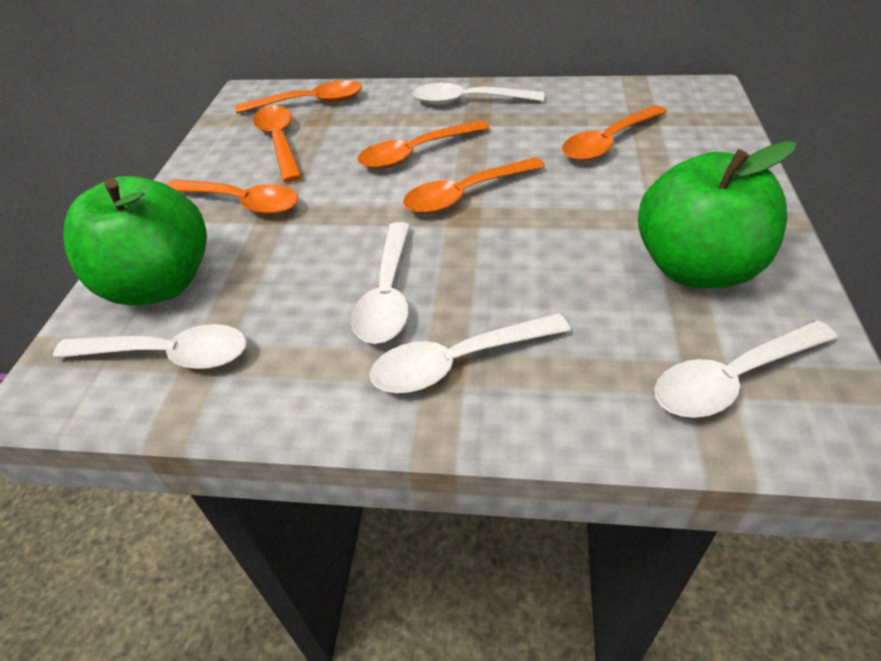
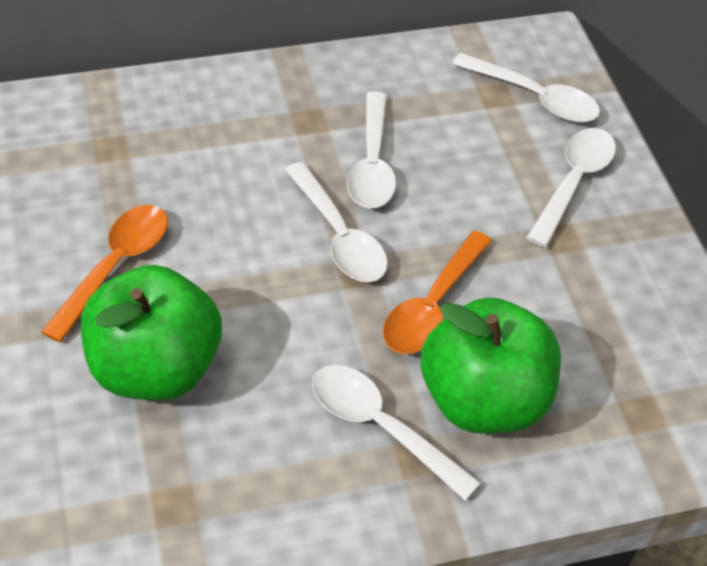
orange spoon: 6 -> 2

